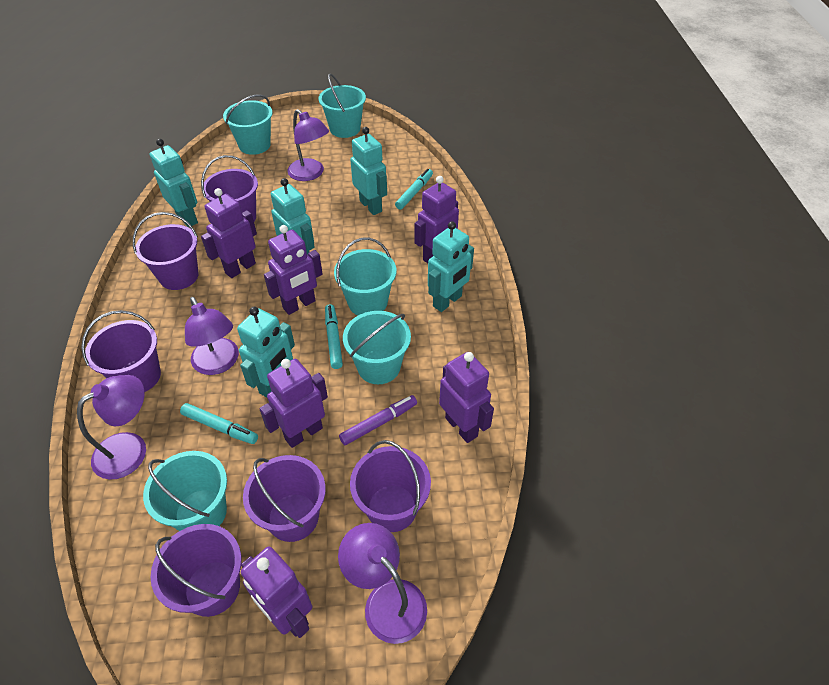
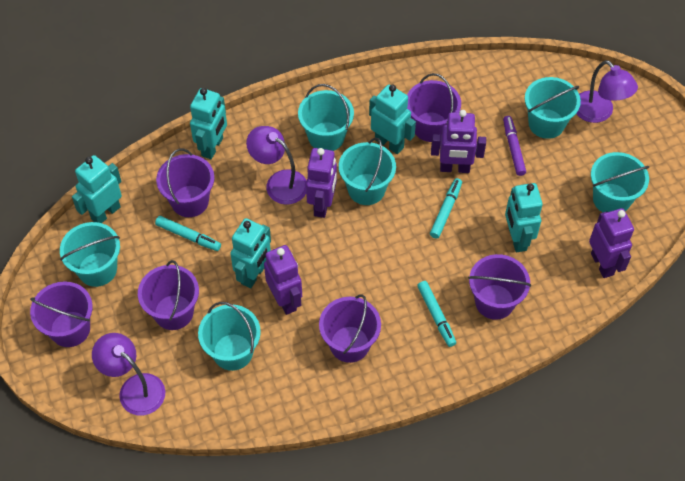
purple lamp: 4 -> 3
purple robot: 6 -> 4
turquoise bucket: 5 -> 6

